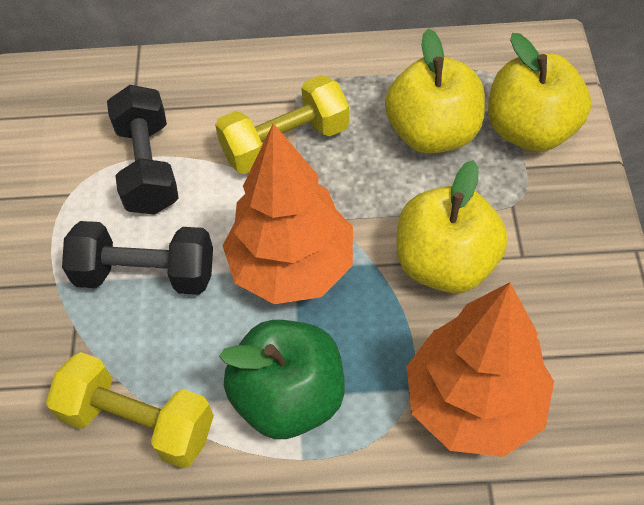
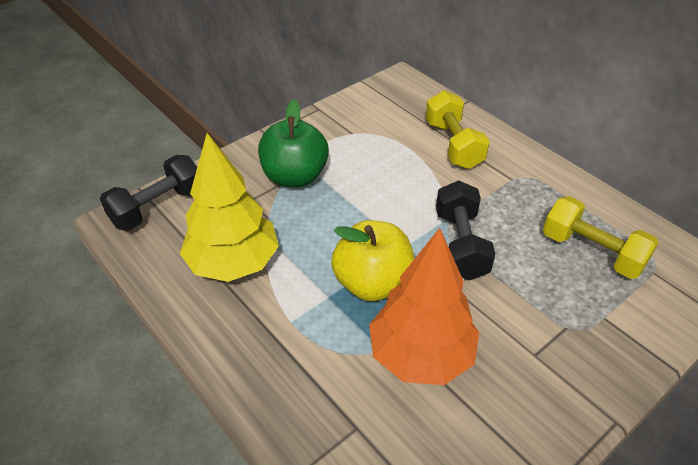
orange tree: 2 -> 1
yellow apple: 3 -> 1
yellow tree: 0 -> 1

